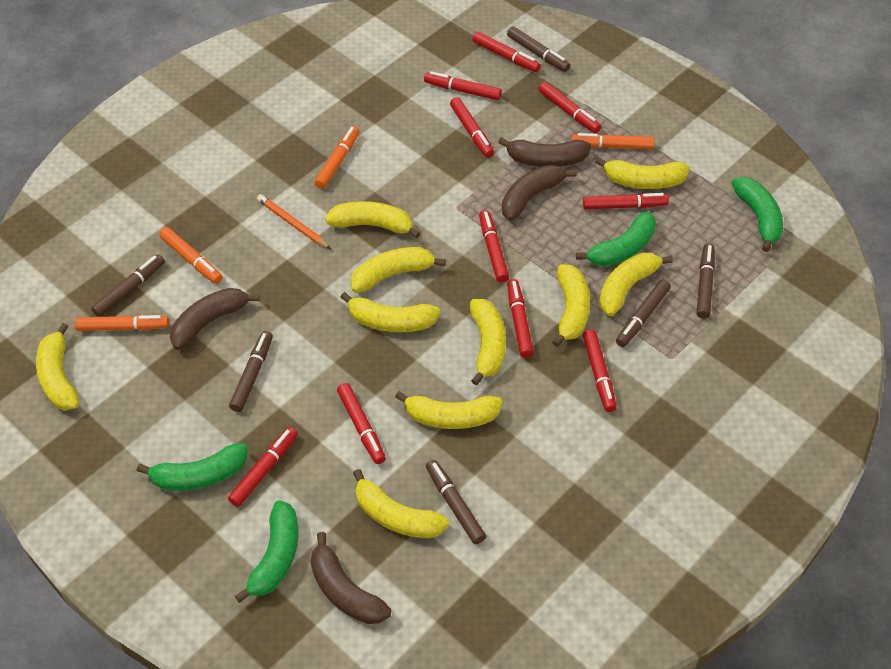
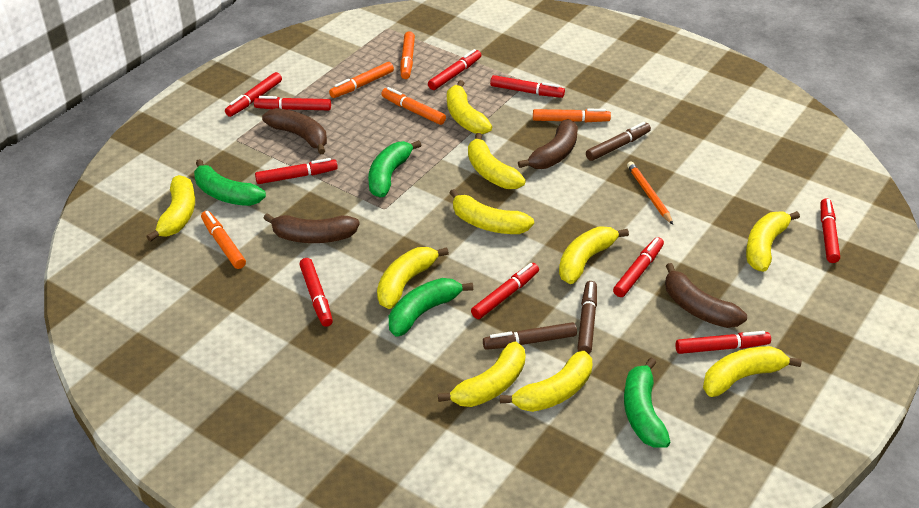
brown marker: 6 -> 3
orange marker: 4 -> 5

